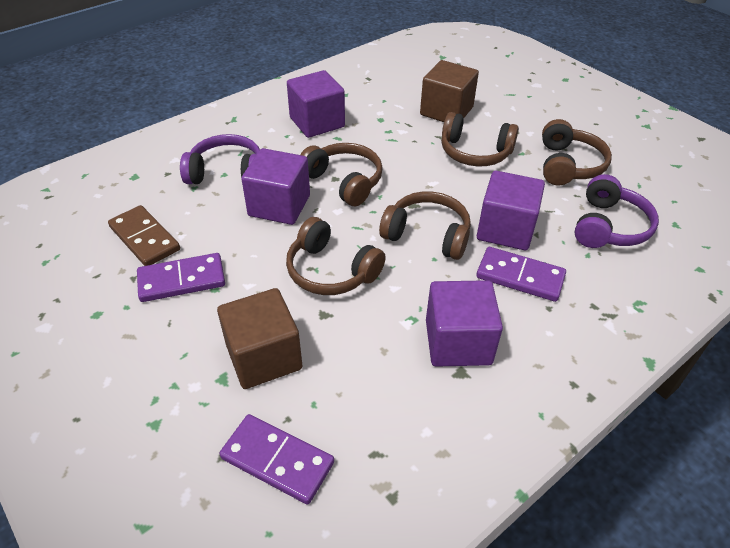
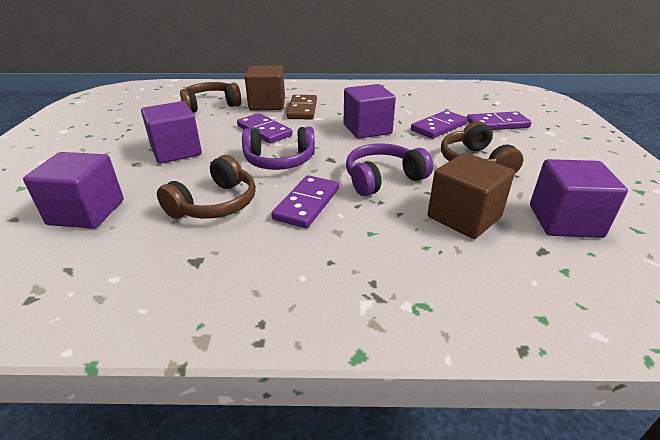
brown headphones: 5 -> 3
purple domino: 3 -> 4

